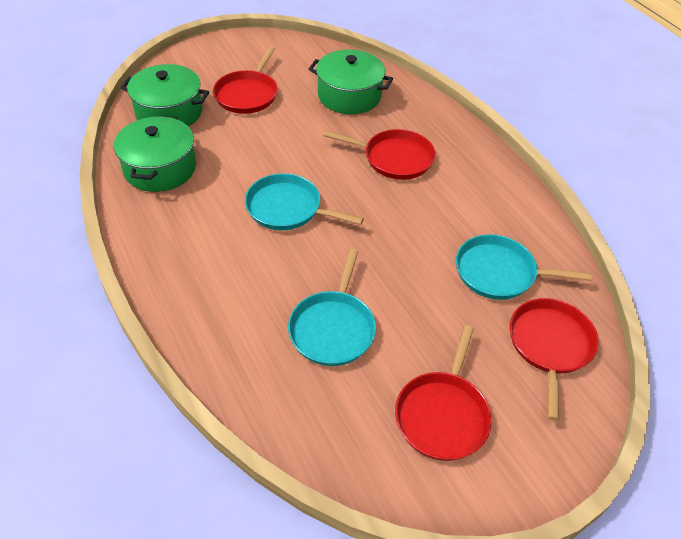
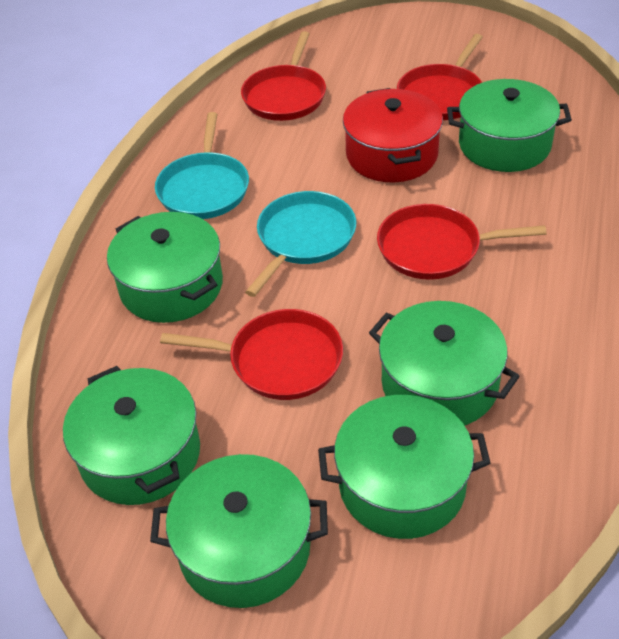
green pot: 3 -> 6
red pot: 0 -> 1
turquoise pan: 3 -> 2

